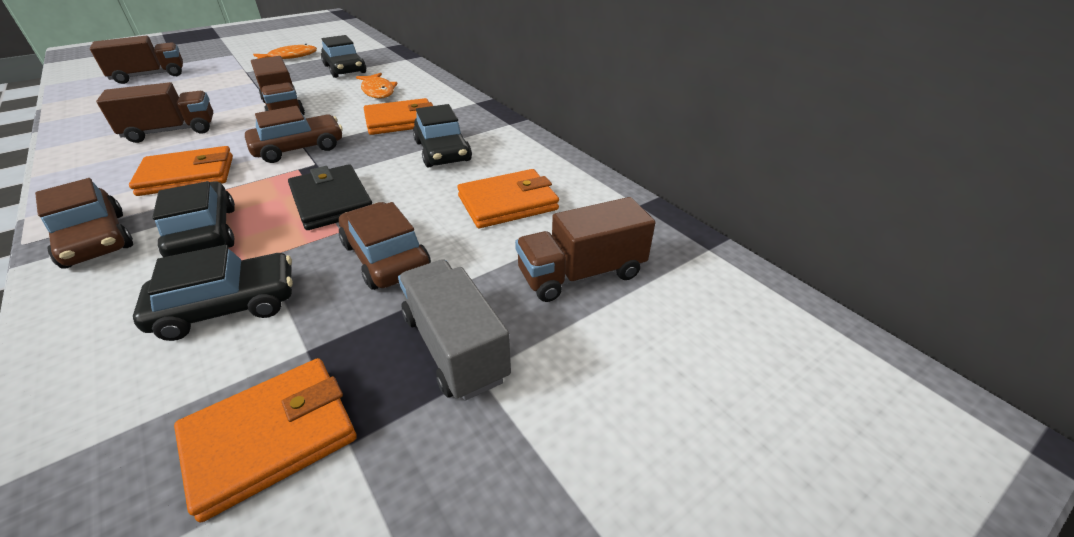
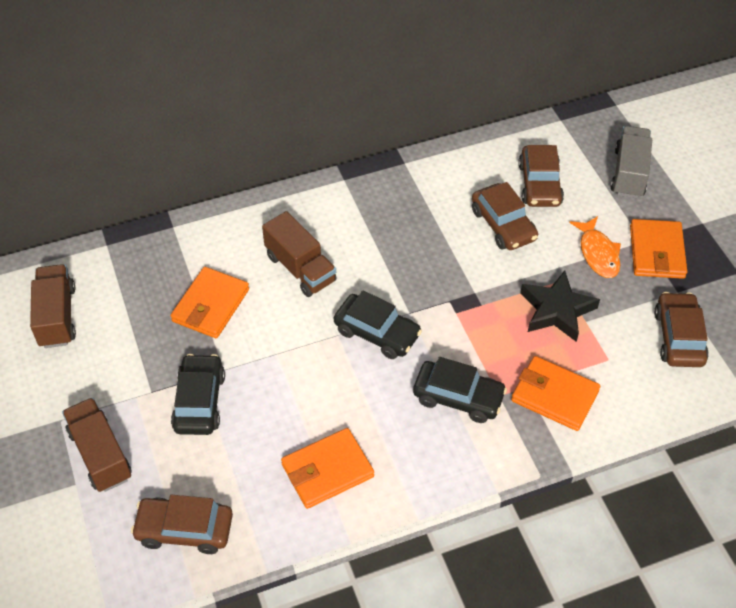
black car: 4 -> 3
black star: 0 -> 1
black wallet: 1 -> 0
brown car: 3 -> 4
brown truck: 4 -> 3
orange fish: 2 -> 1

